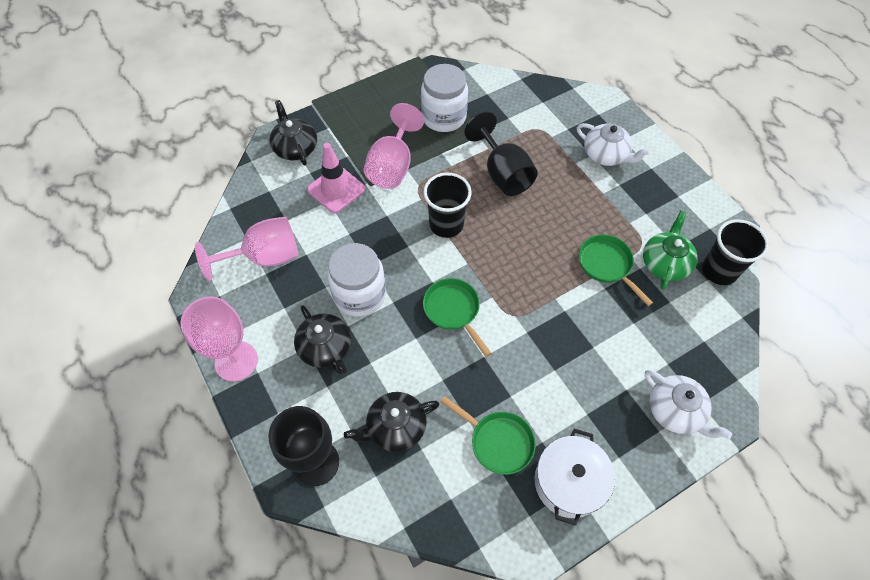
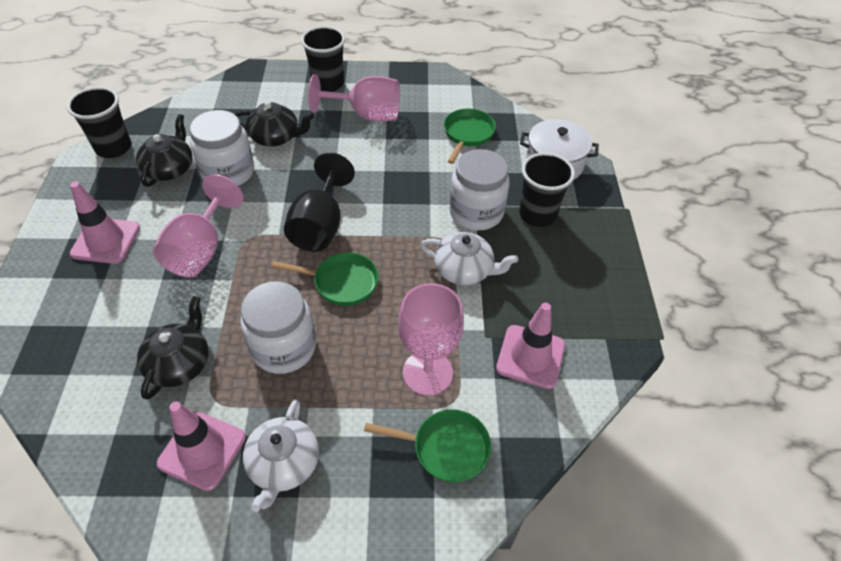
black cup: 2 -> 3
black goblet: 2 -> 1
green teapot: 1 -> 0
pink traffic cone: 1 -> 3
white jar: 2 -> 3

